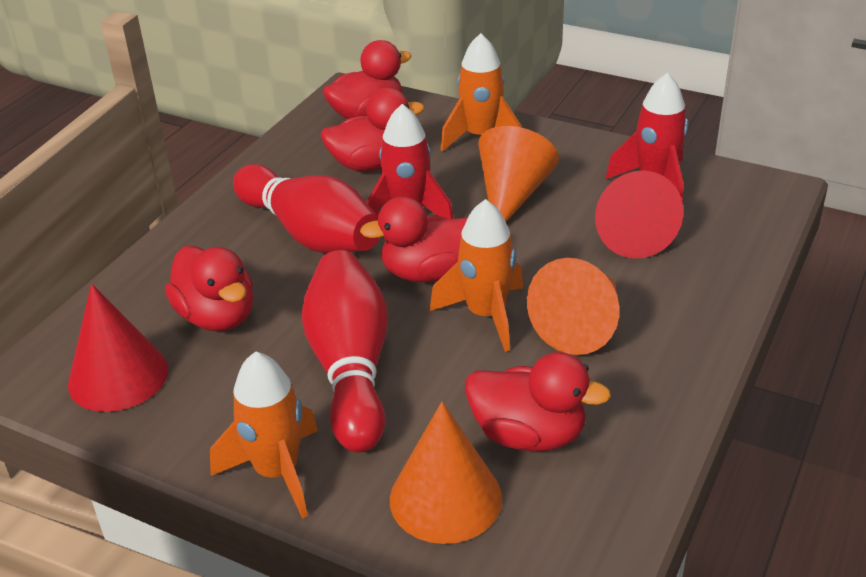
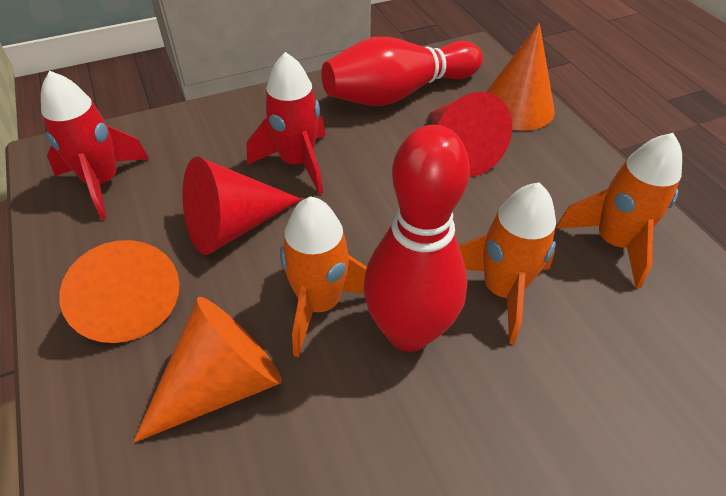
red duck: 5 -> 0

